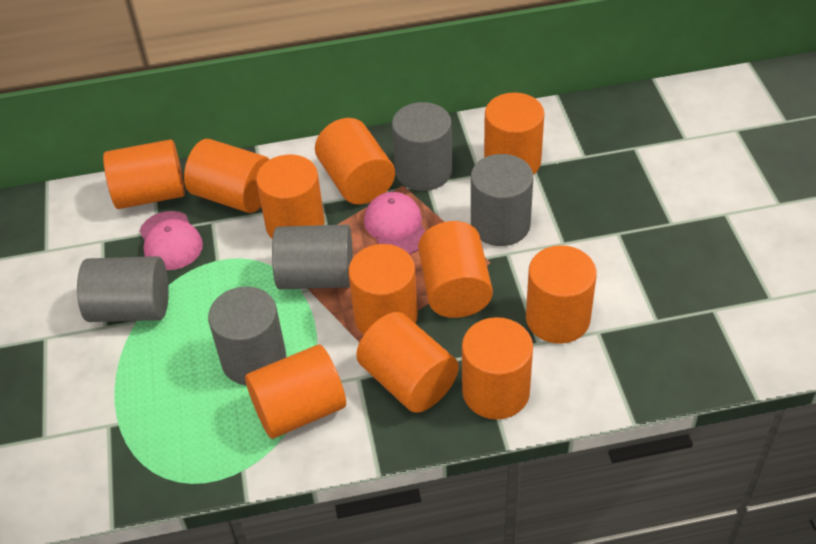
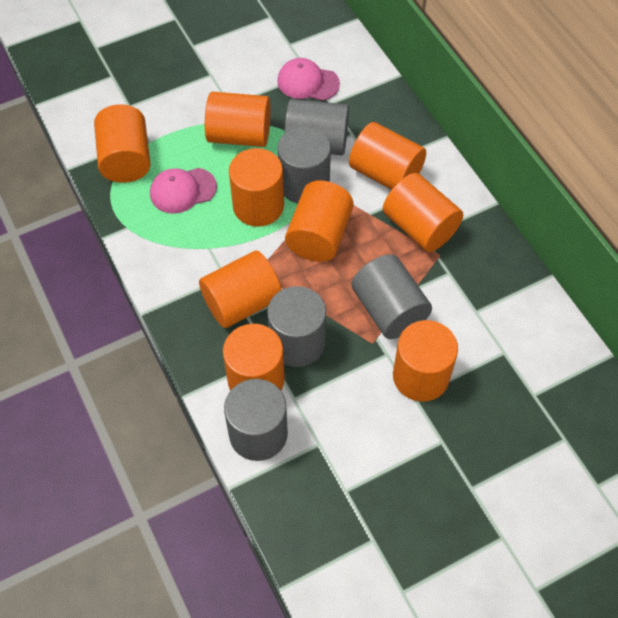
orange cylinder: 11 -> 9

